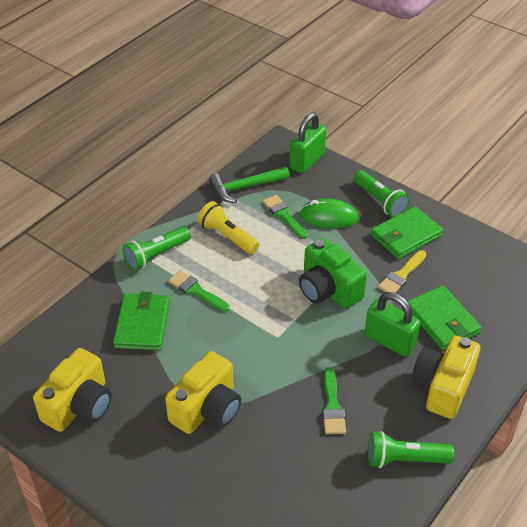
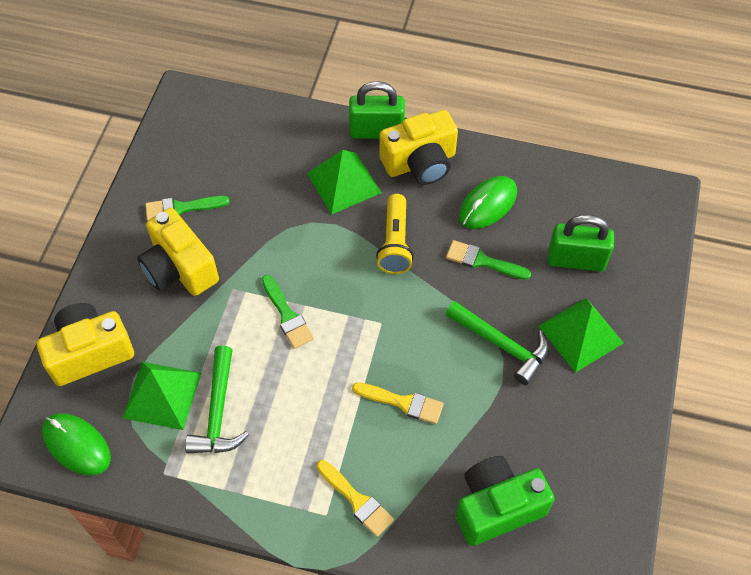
green flashlight: 3 -> 0
green hammer: 1 -> 2
green mouse: 1 -> 2
green pyramid: 0 -> 3
green wallet: 3 -> 0
yellow brush: 1 -> 2

